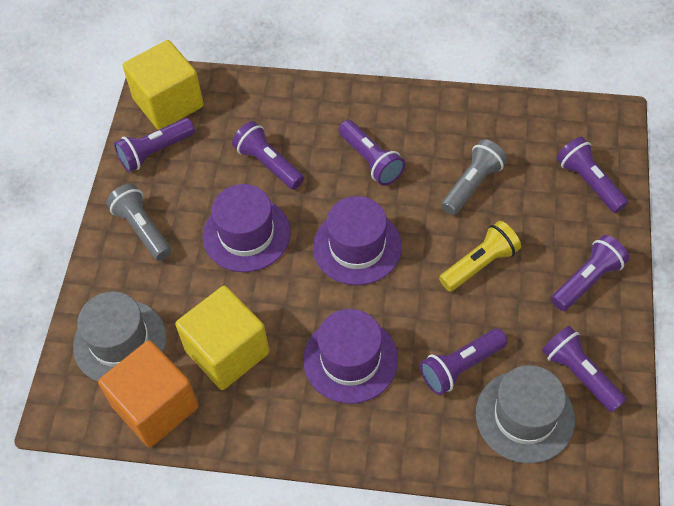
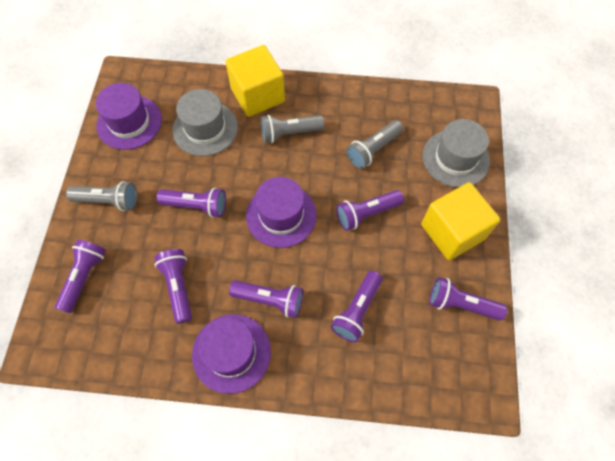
grey flashlight: 2 -> 3
orange cube: 1 -> 0
yellow flashlight: 1 -> 0

